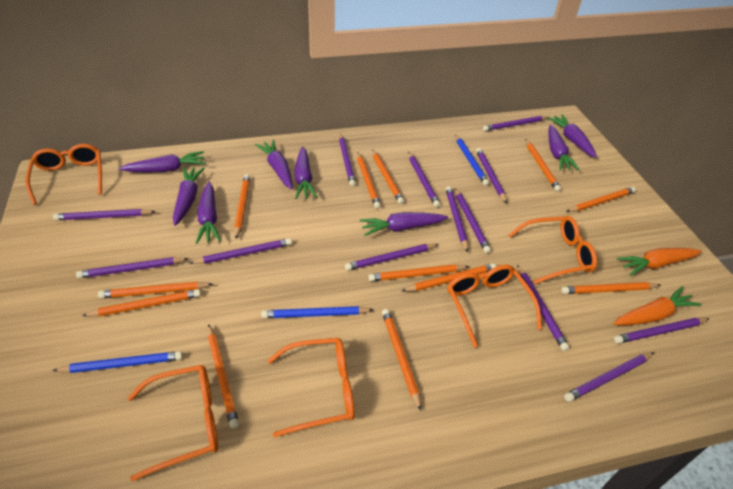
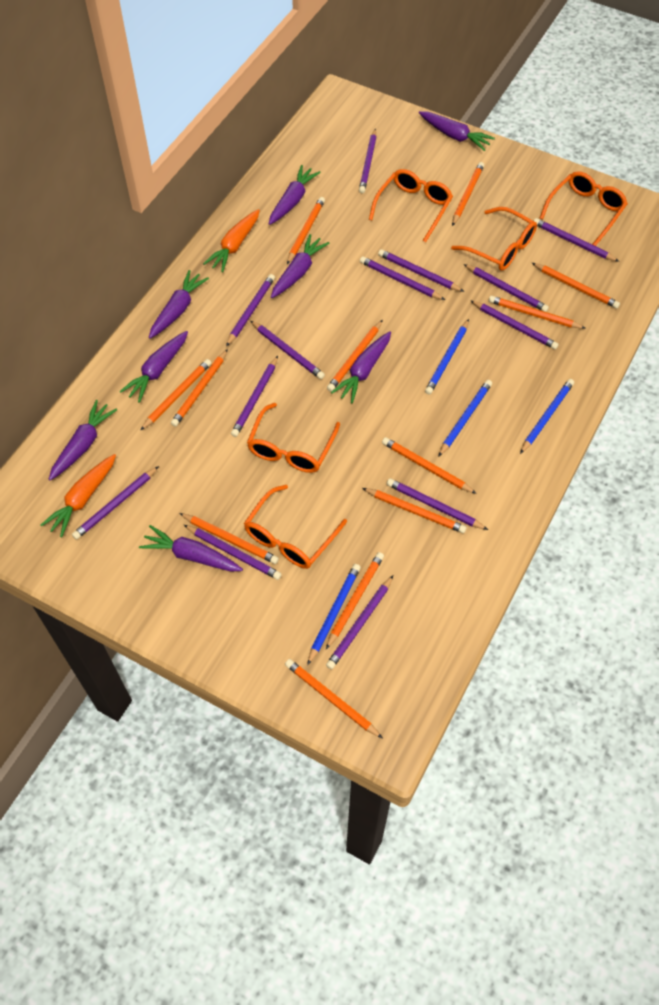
blue pencil: 3 -> 4

